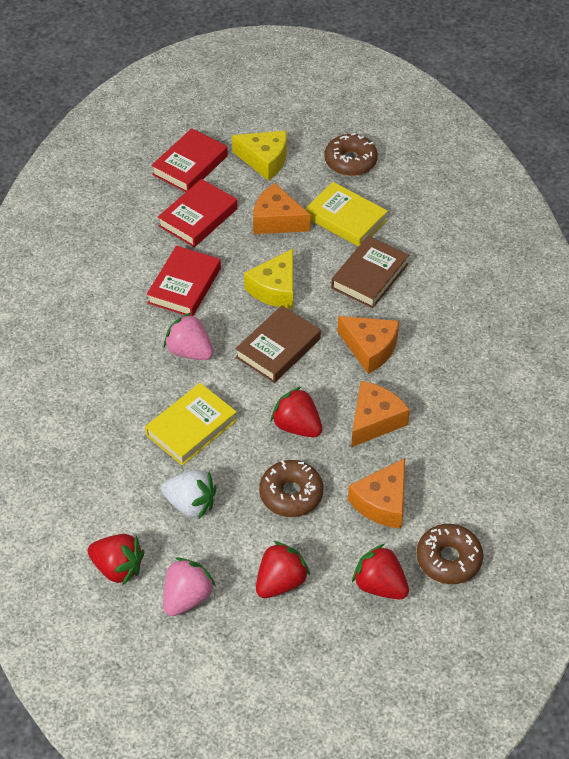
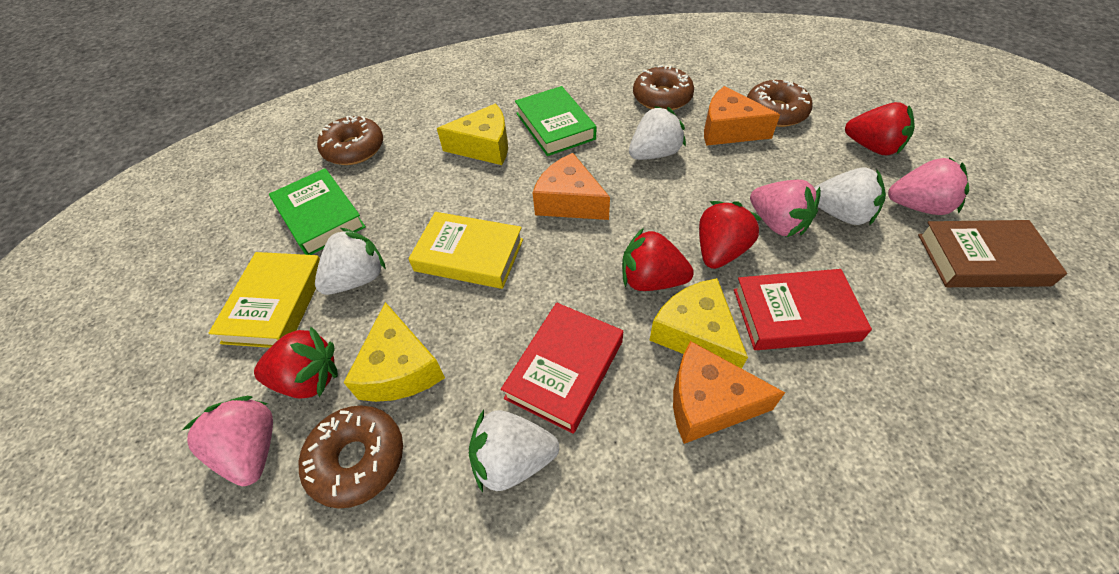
brown book: 2 -> 1
brown donut: 3 -> 4
green book: 0 -> 2
orange cheese: 4 -> 3
pink strawberry: 2 -> 3
red book: 3 -> 2
white strawberry: 1 -> 4
yellow cheese: 2 -> 3

